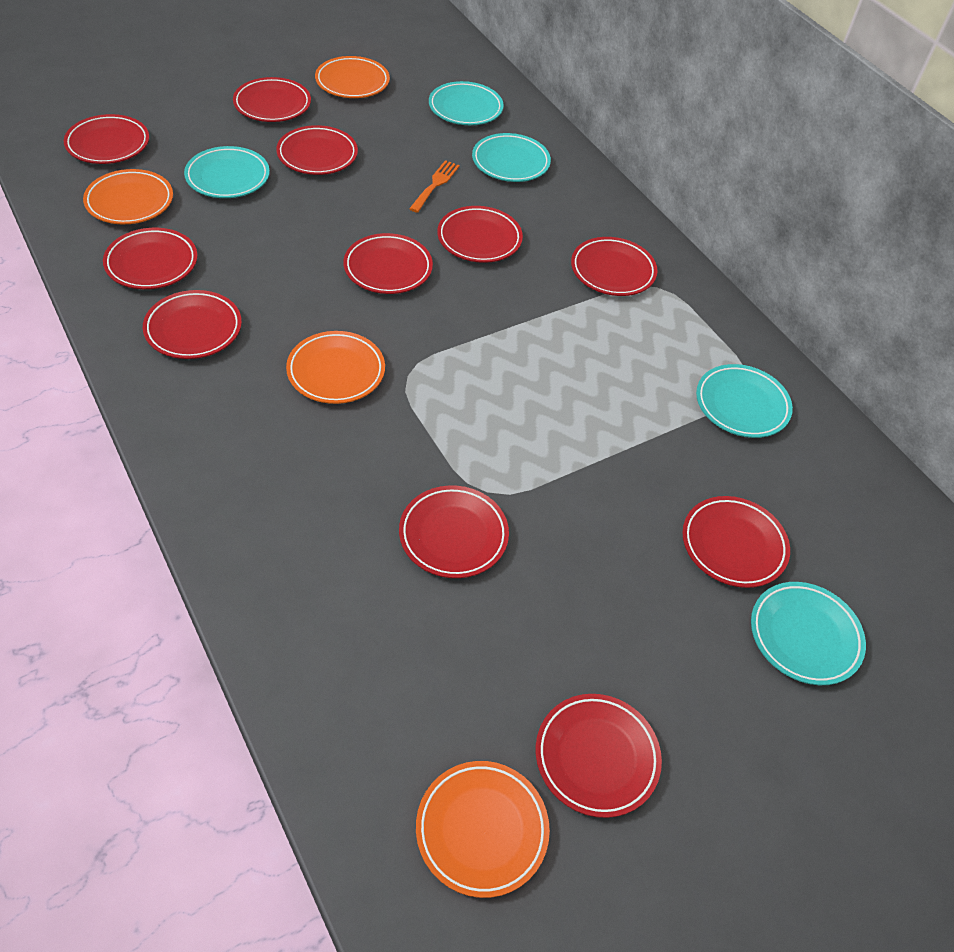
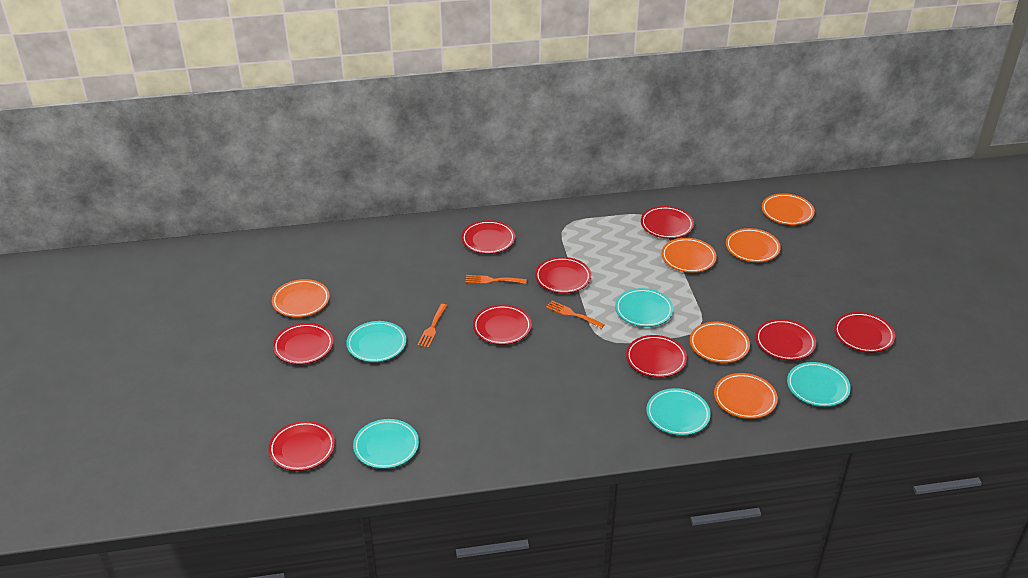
orange fork: 1 -> 3
orange plate: 4 -> 6
red plate: 11 -> 9

